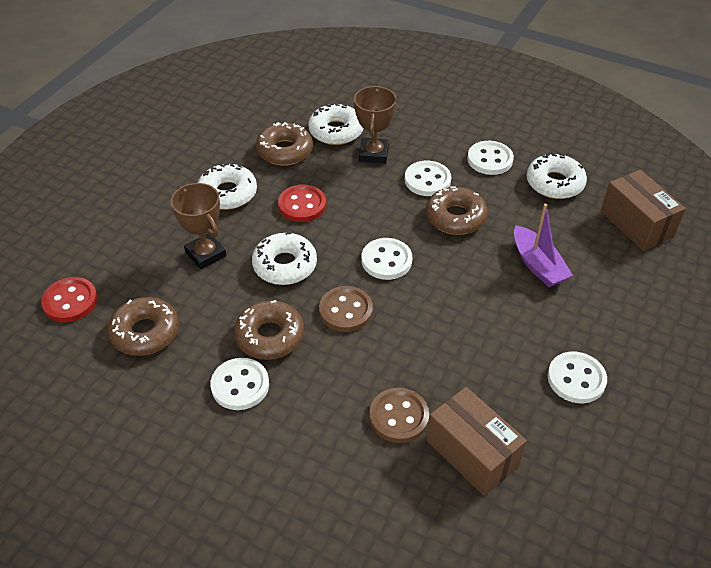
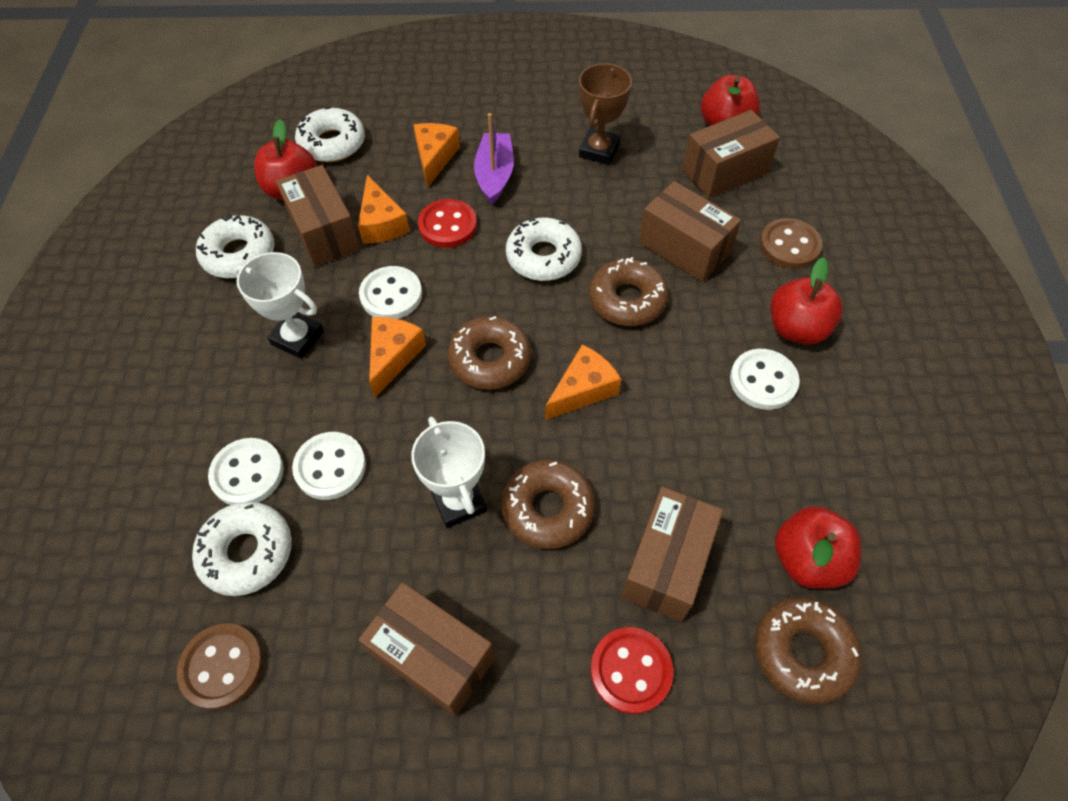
brown box: 2 -> 5
brown trophy: 2 -> 1
orange cheese: 0 -> 4
red apple: 0 -> 4
white button: 5 -> 4
white trophy: 0 -> 2

